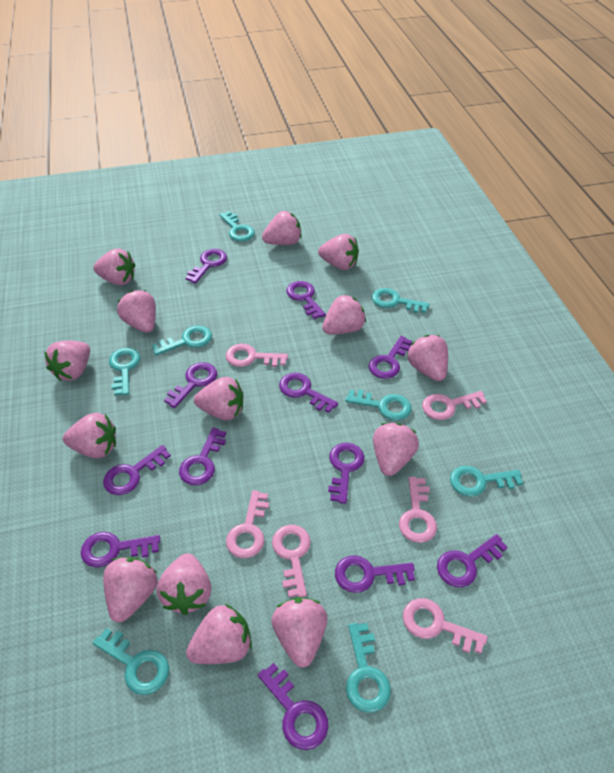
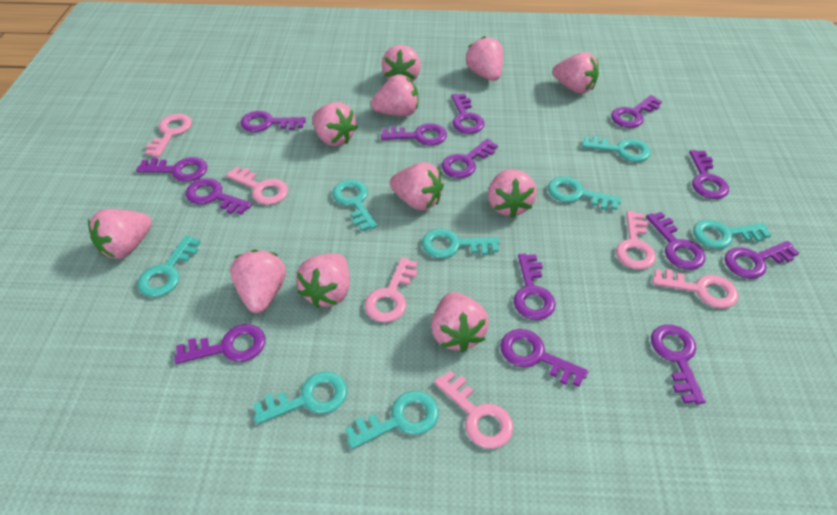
pink strawberry: 14 -> 11
purple key: 12 -> 14

